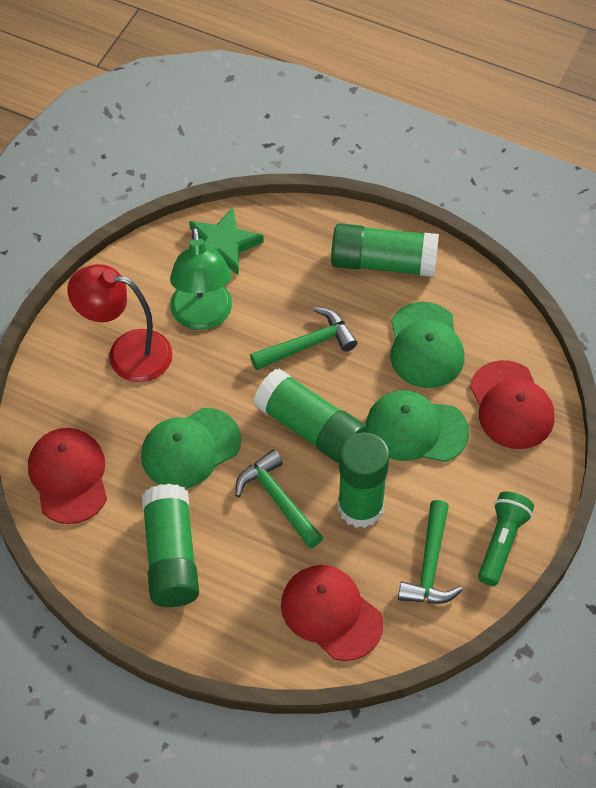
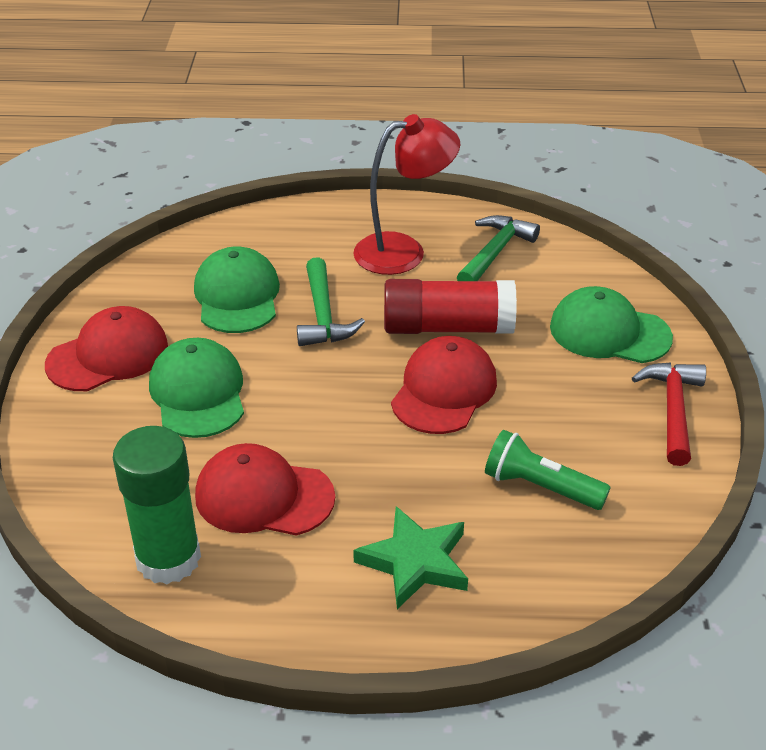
green glue stick: 4 -> 1
green hammer: 3 -> 2
green lamp: 1 -> 0
red glue stick: 0 -> 1
red hammer: 0 -> 1

